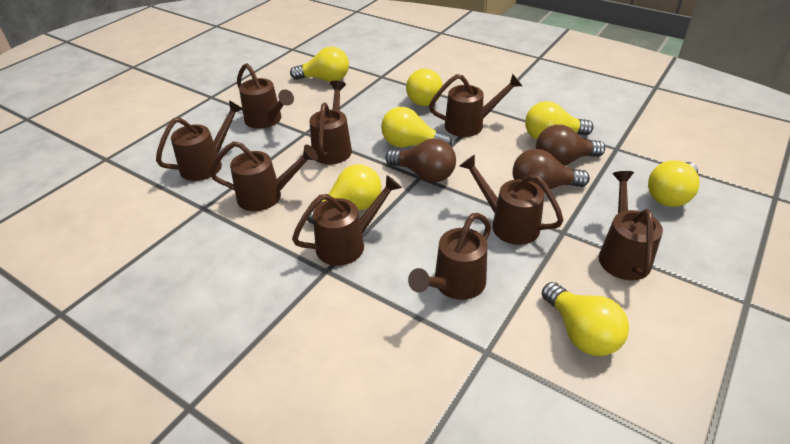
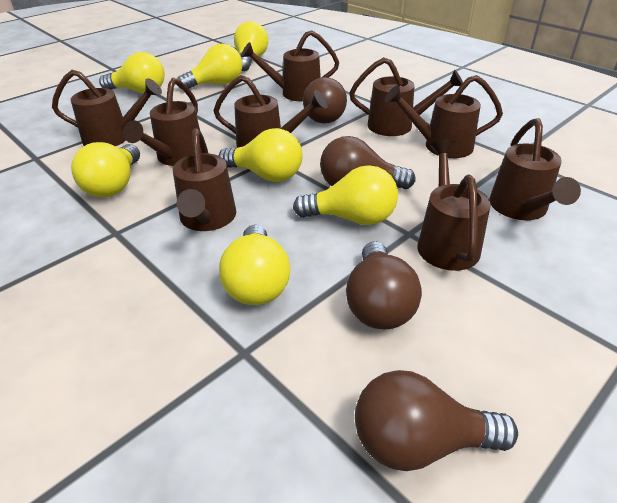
brown light bulb: 3 -> 4

